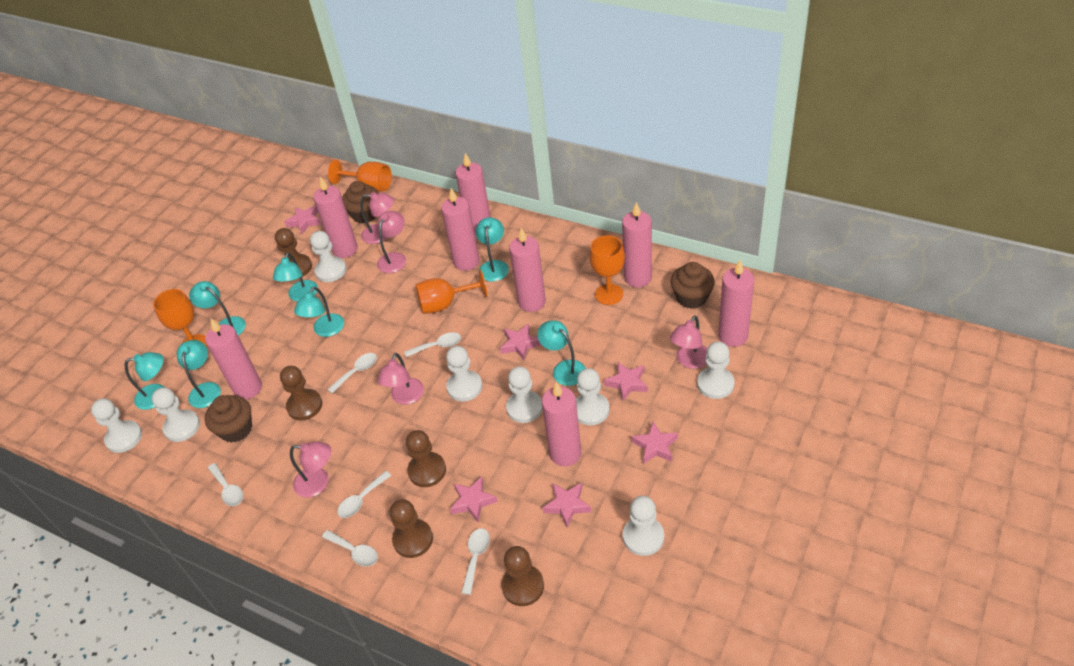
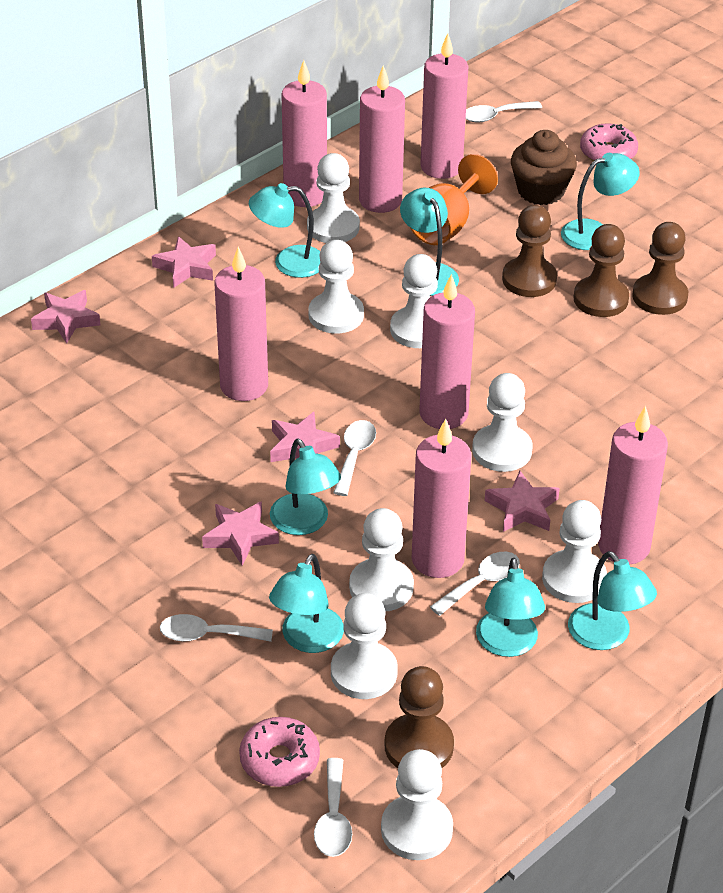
brown cupcake: 3 -> 1
brown pawn: 5 -> 4
orange goblet: 4 -> 1
pink candle: 8 -> 7
pink donut: 0 -> 2
pink lamp: 5 -> 0
pink star: 6 -> 5
white spoon: 6 -> 5

